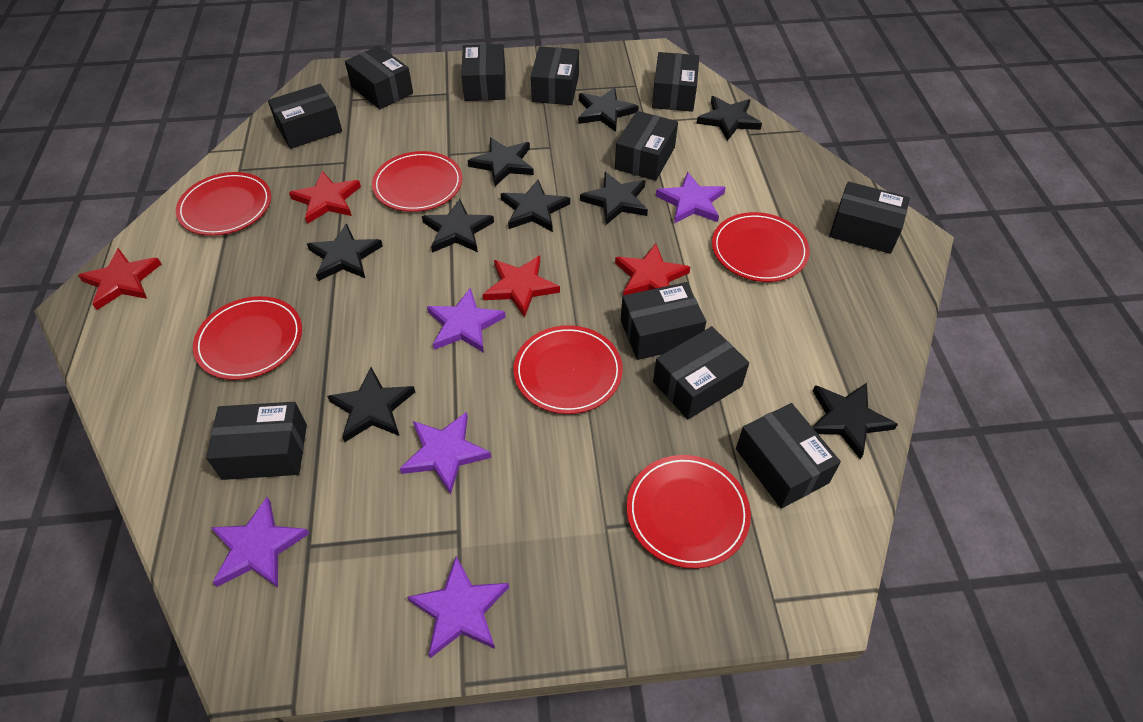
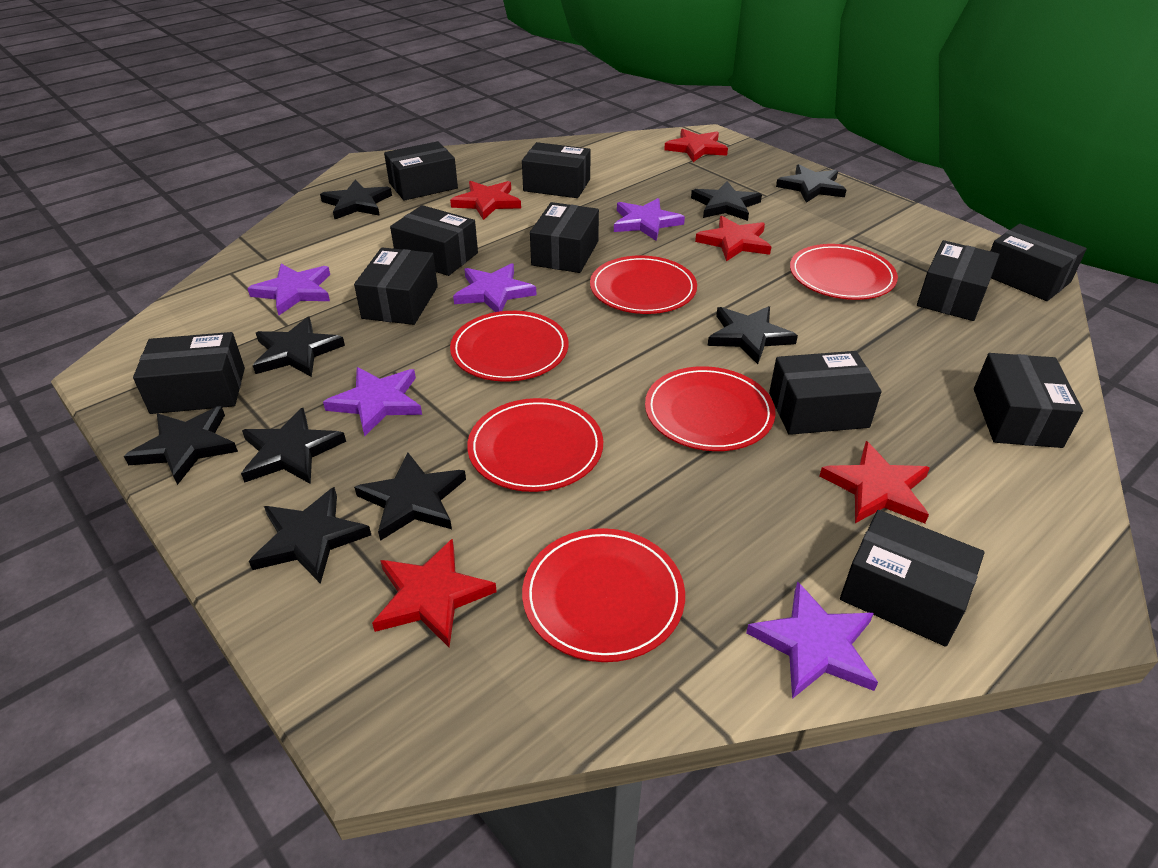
red star: 4 -> 5

